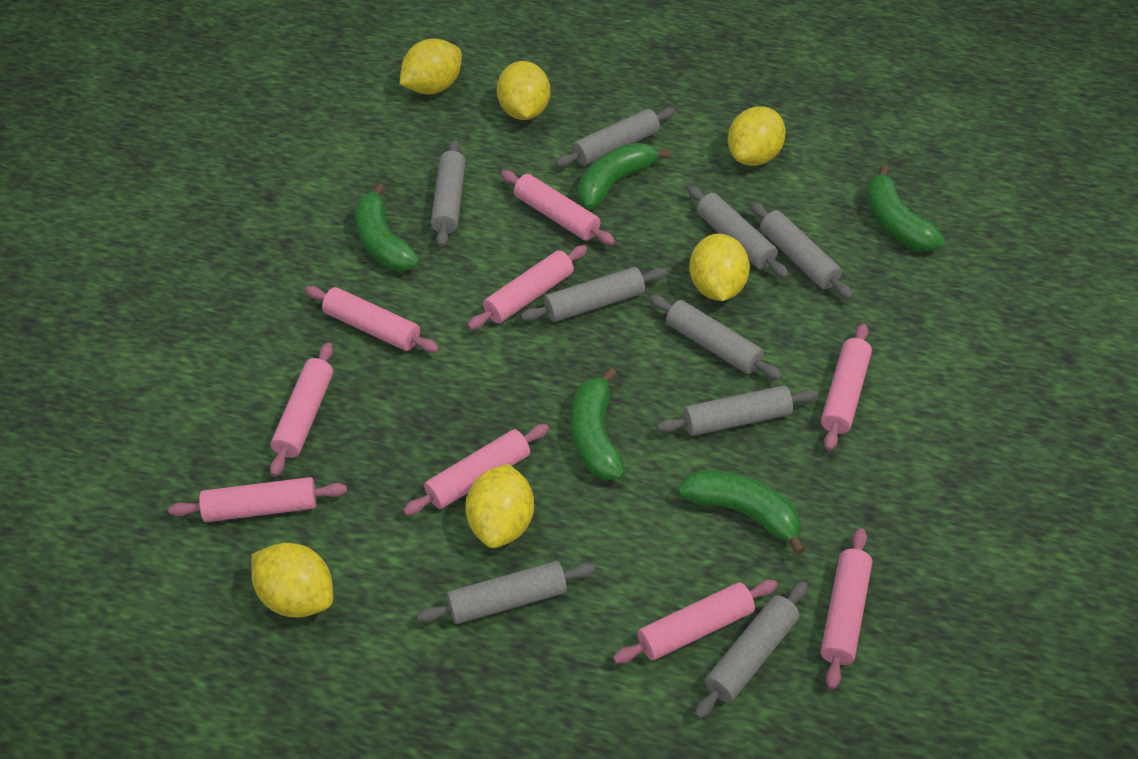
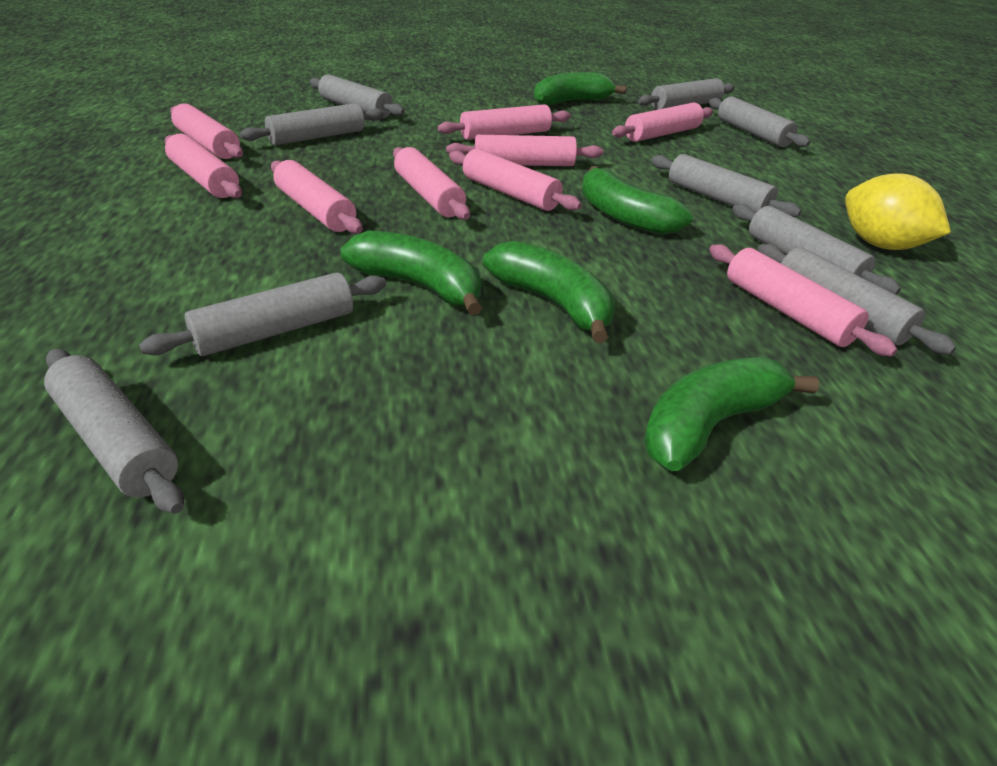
yellow lemon: 6 -> 1

